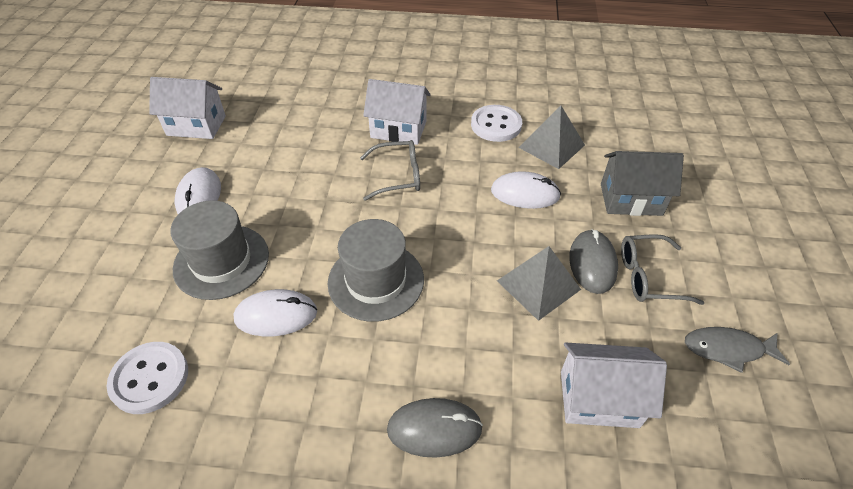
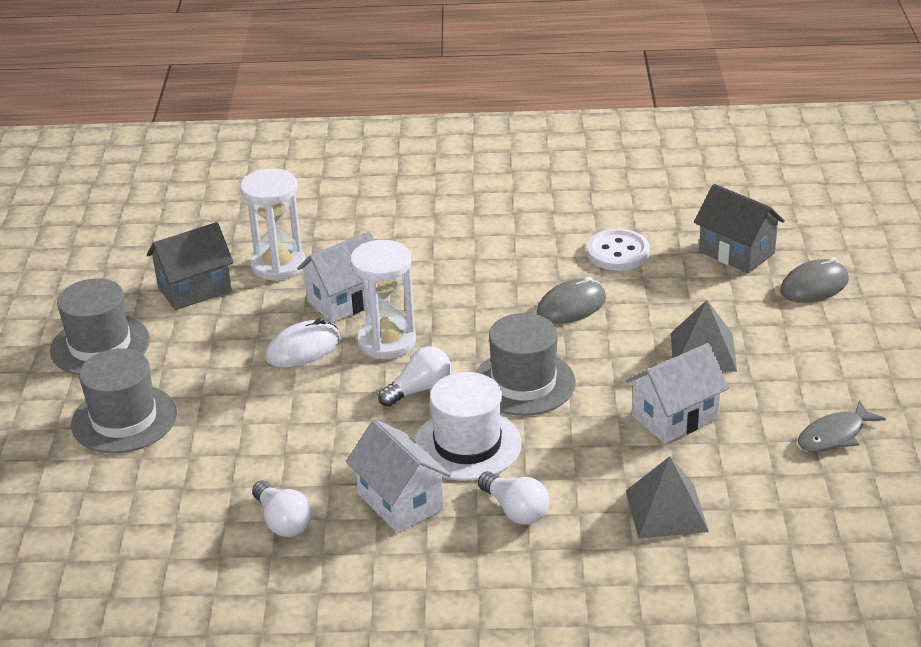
grey glasses: 2 -> 0
grey hat: 2 -> 3
grey house: 1 -> 2
white button: 2 -> 1
white hat: 0 -> 1
white hourglass: 0 -> 2
white light bulb: 0 -> 3
white mouse: 3 -> 1

